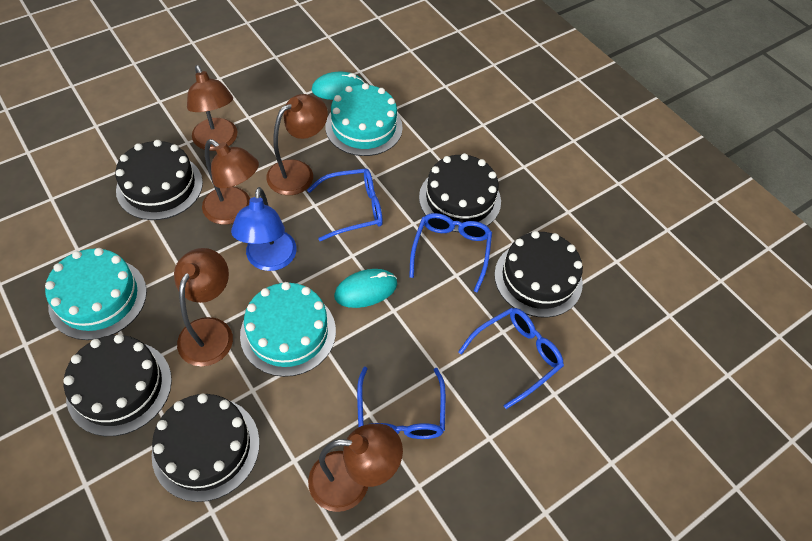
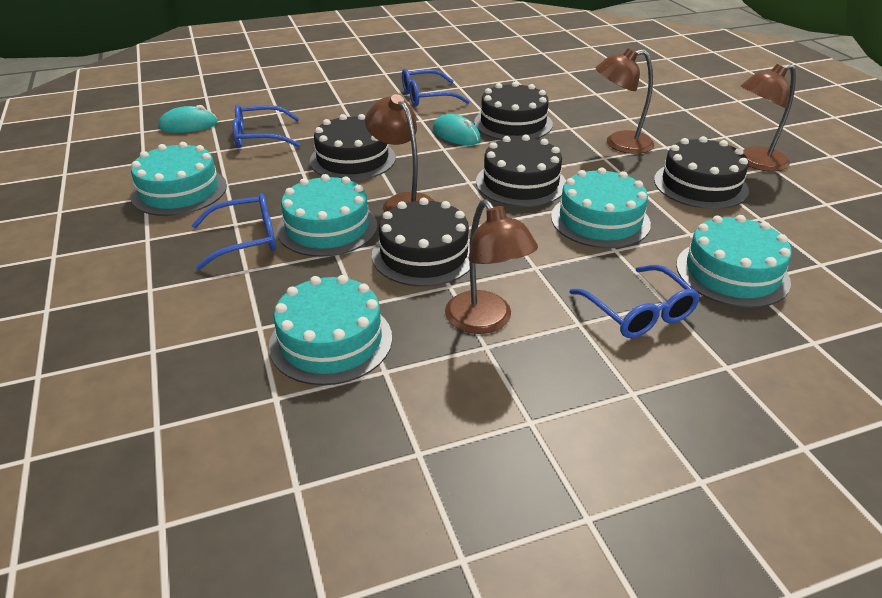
blue lamp: 1 -> 0
brown lamp: 5 -> 4
turquoise cake: 3 -> 5

